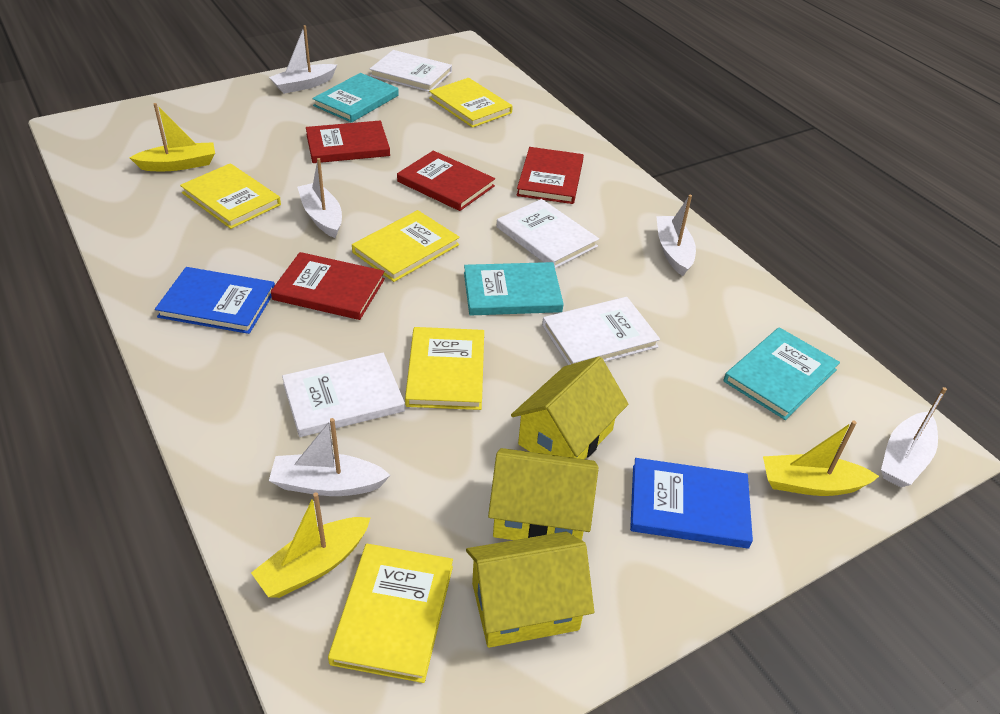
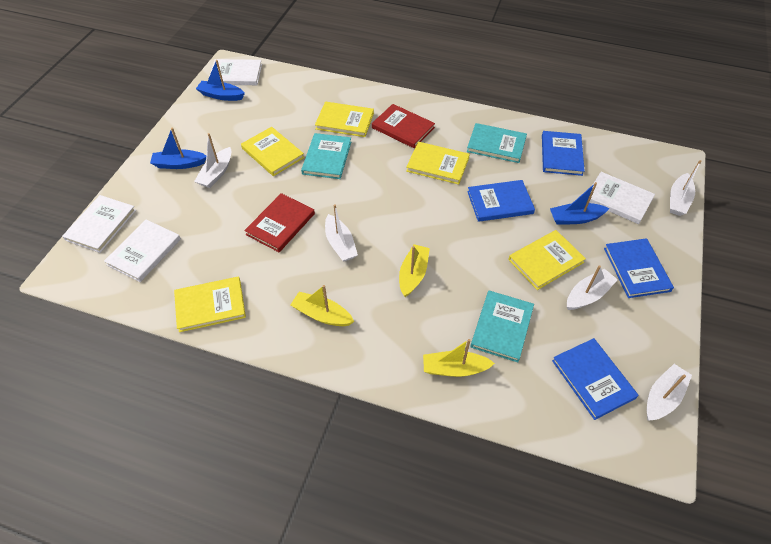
blue boat: 0 -> 3
blue book: 2 -> 4
red book: 4 -> 2
yellow house: 3 -> 0

